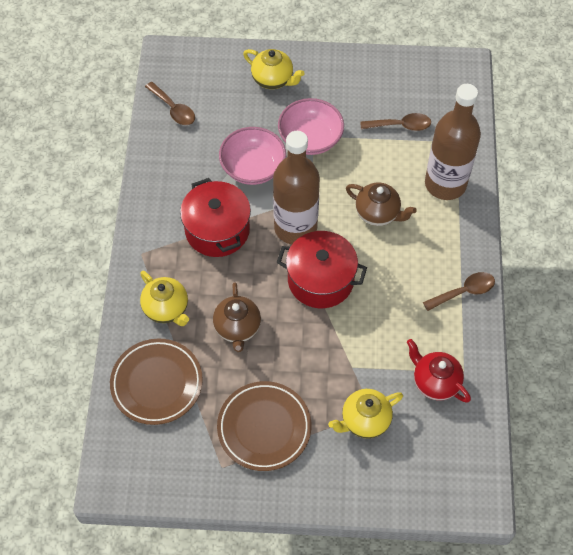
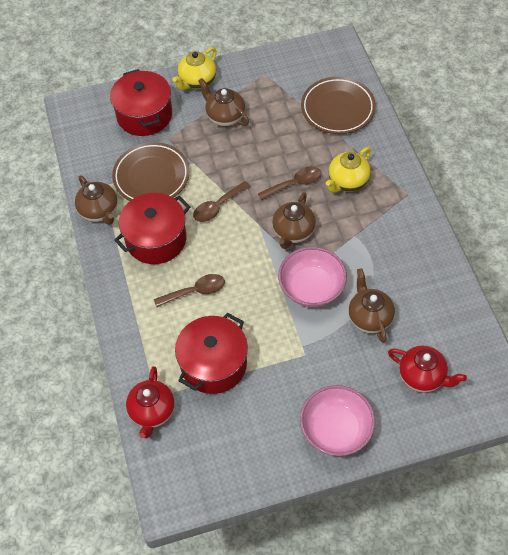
brown bottle: 2 -> 0
brown teapot: 2 -> 4
red pot: 2 -> 3
red teapot: 1 -> 2
yellow teapot: 3 -> 2

